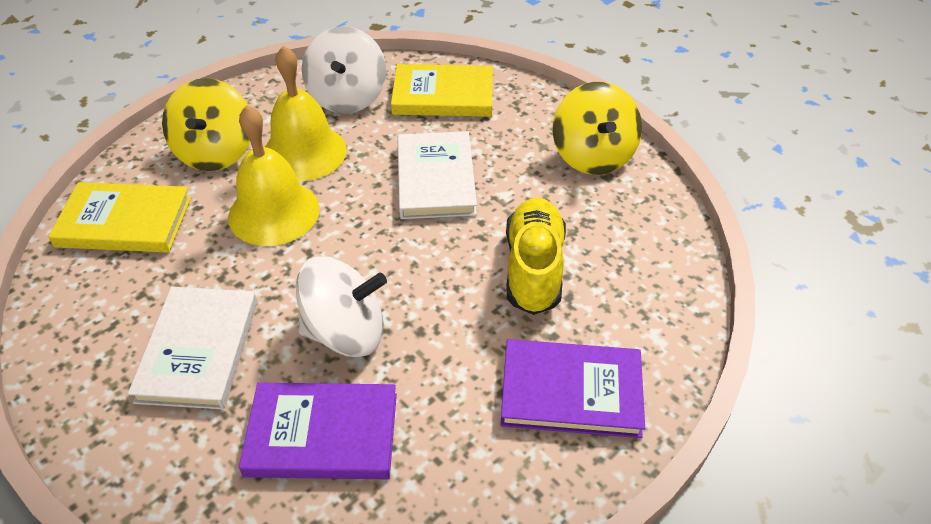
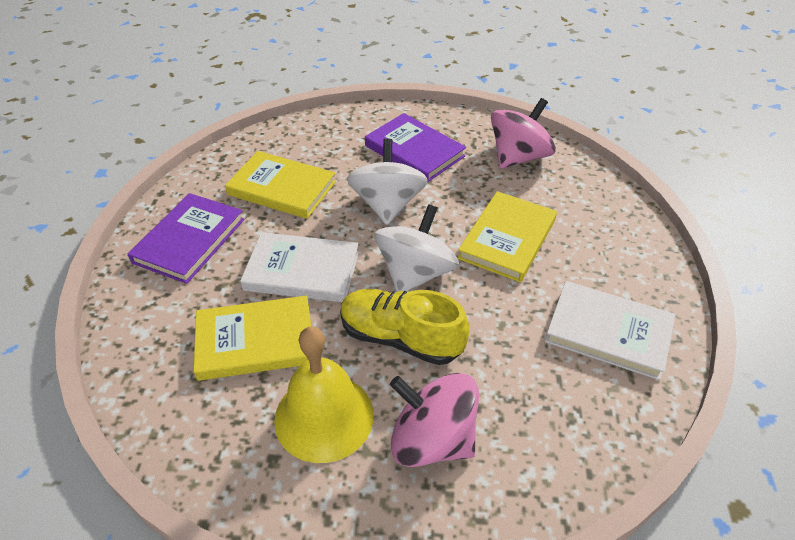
pink spinning top: 0 -> 2
yellow bell: 2 -> 1
yellow book: 2 -> 3
yellow spinning top: 2 -> 0

